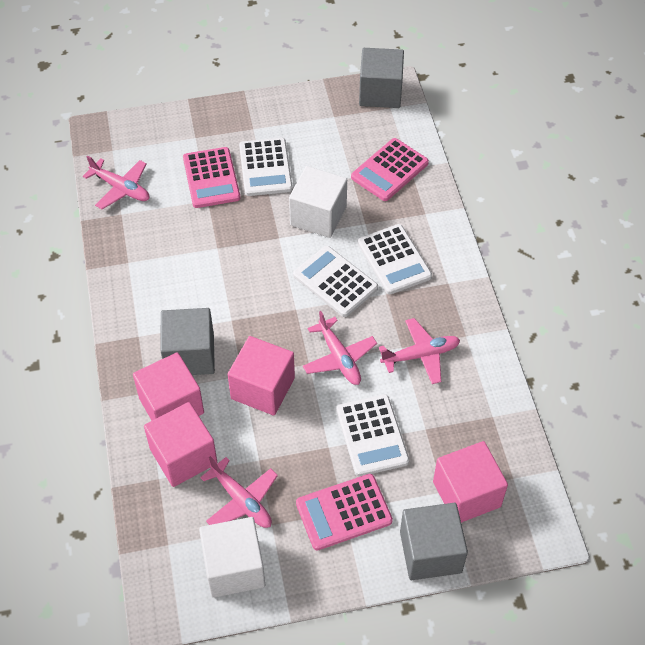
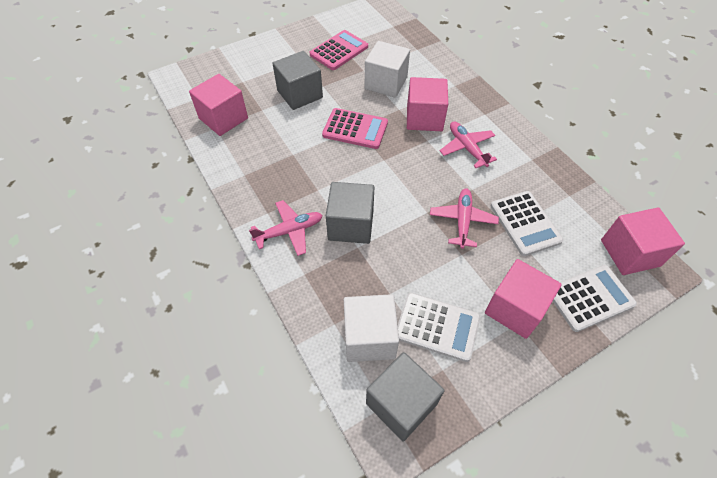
pink calculator: 3 -> 2
pink plane: 4 -> 3
white calculator: 4 -> 3

